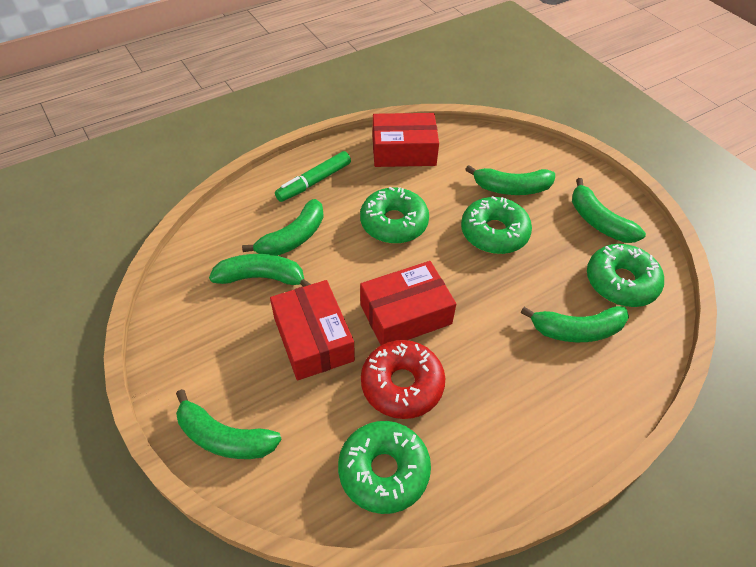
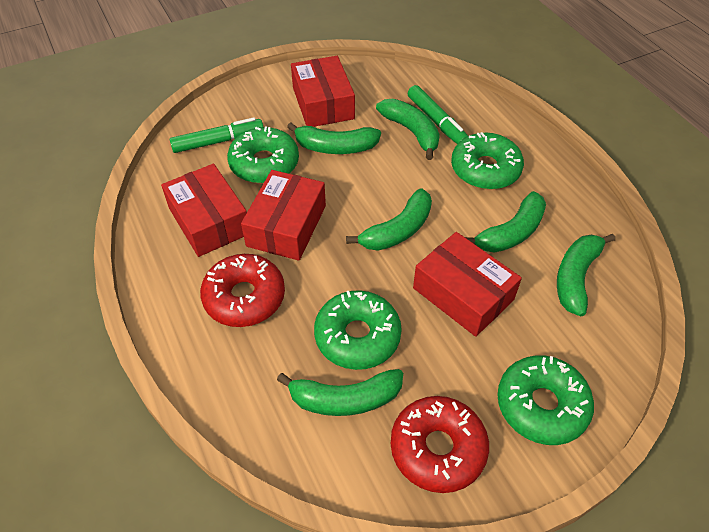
green marker: 1 -> 2
red box: 3 -> 4
red donut: 1 -> 2

